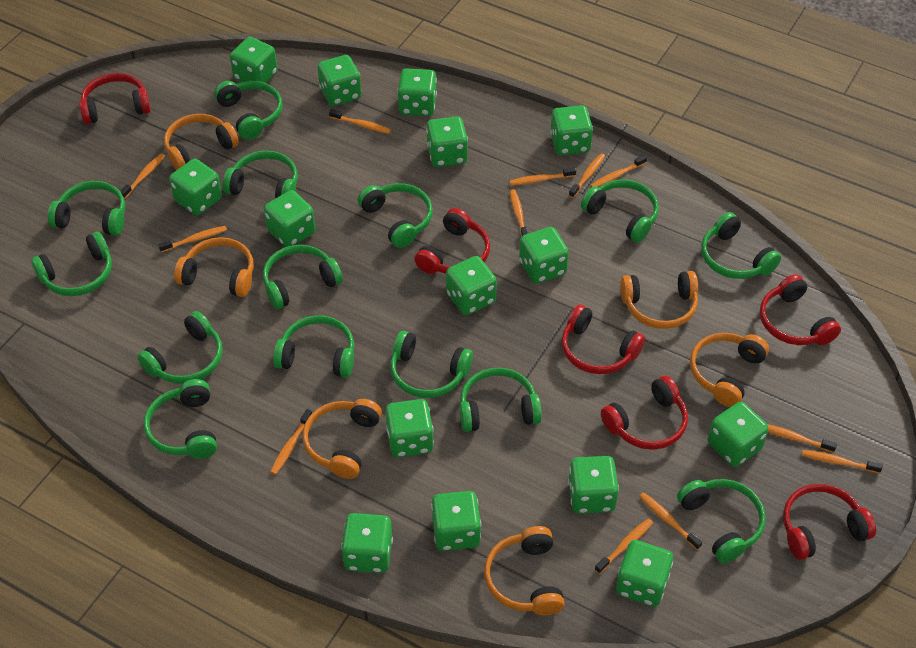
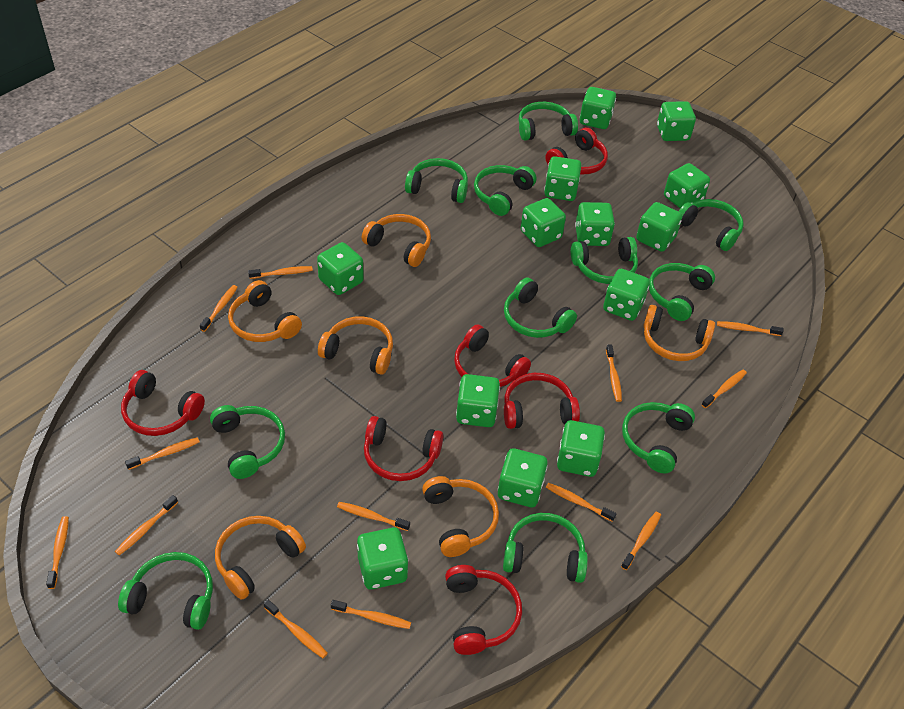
green dice: 15 -> 13
green headphones: 14 -> 11
orange toothbrush: 12 -> 13

